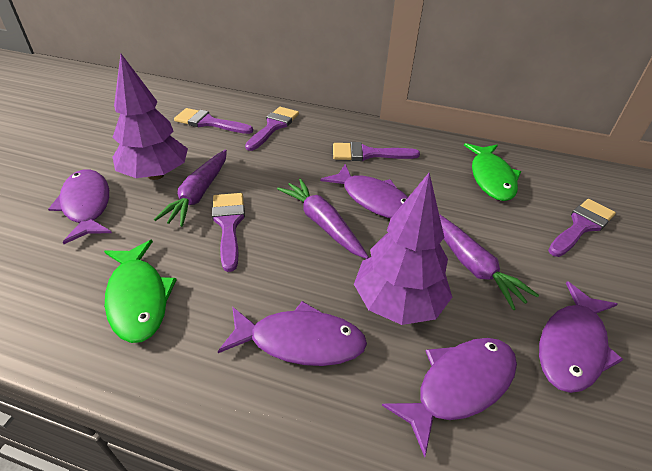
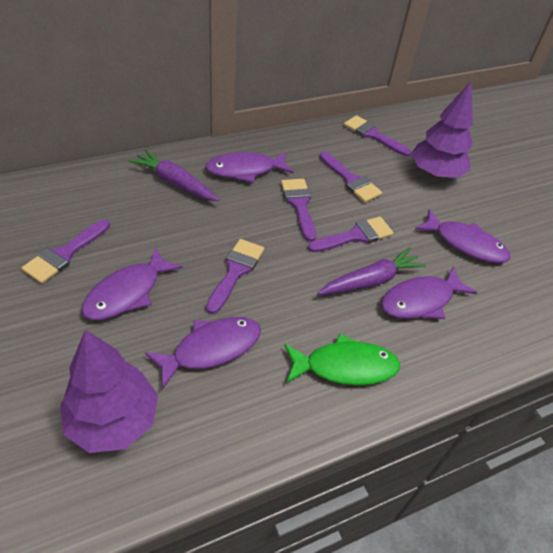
green fish: 2 -> 1
purple brush: 5 -> 6
purple carrot: 3 -> 2

